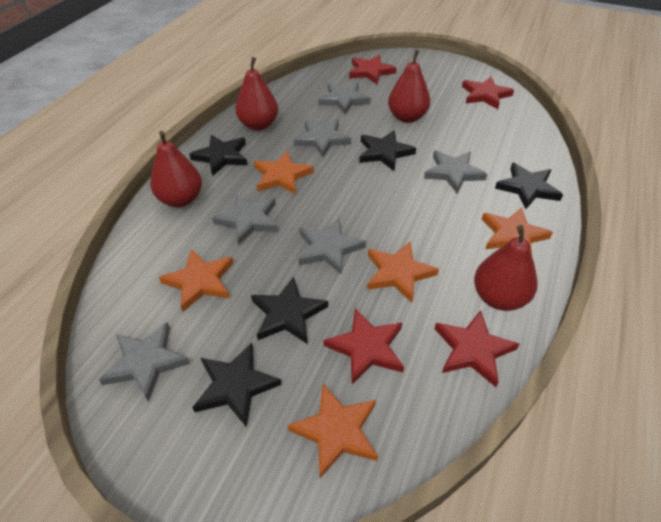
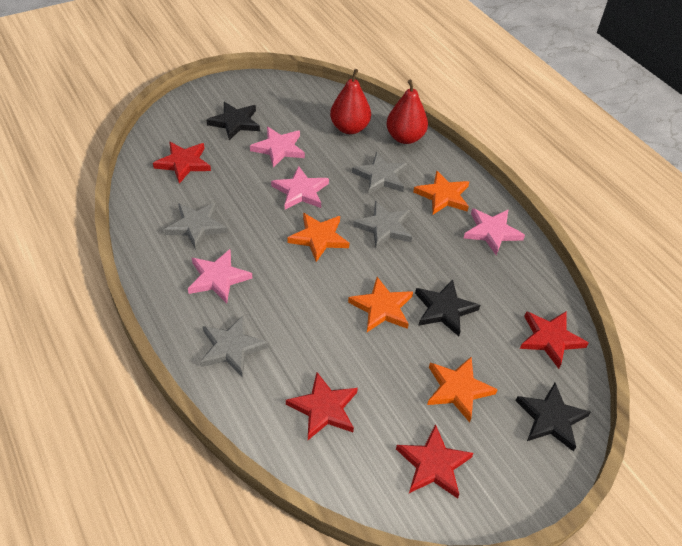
black star: 5 -> 3
grey star: 6 -> 4
orange star: 5 -> 4
pink star: 0 -> 4
red pear: 4 -> 2

